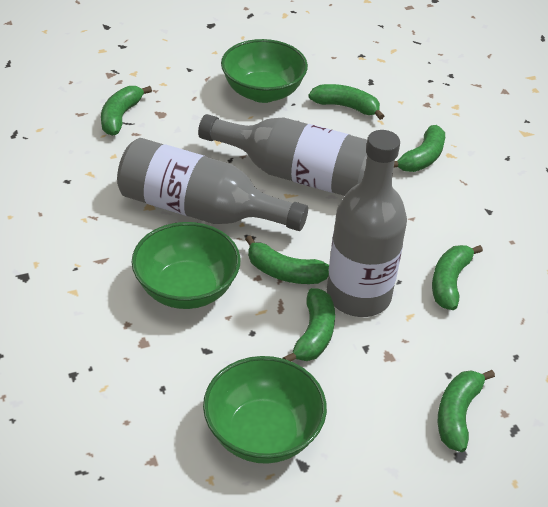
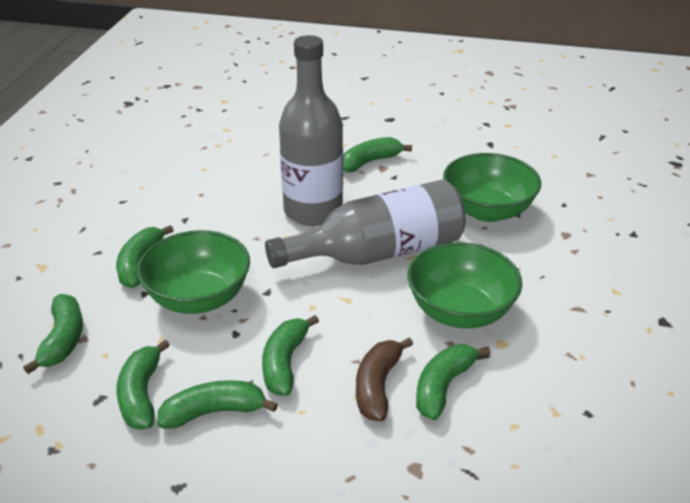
brown banana: 0 -> 1
grey bottle: 3 -> 2

